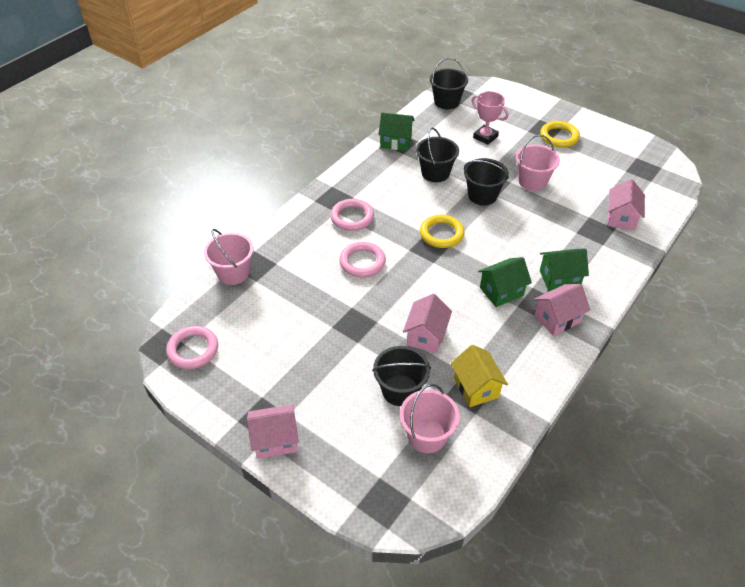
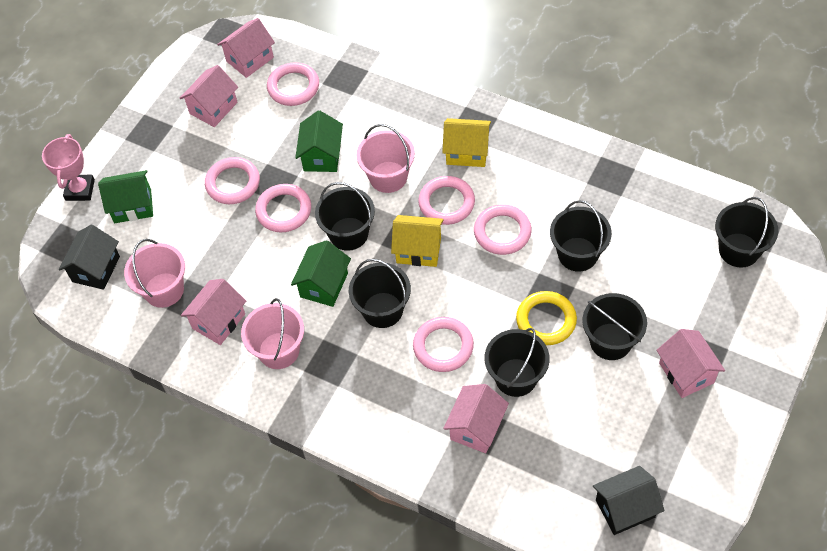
black bucket: 4 -> 6
black house: 0 -> 2
pink house: 4 -> 5
pink ring: 3 -> 6
yellow house: 1 -> 2
yellow ring: 2 -> 1

